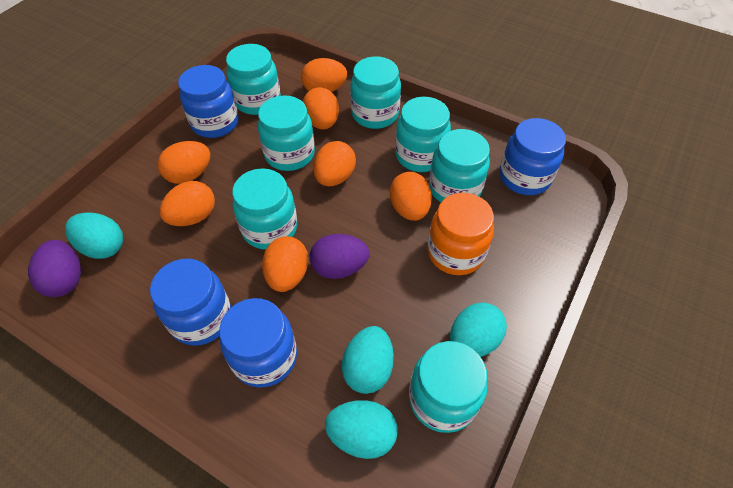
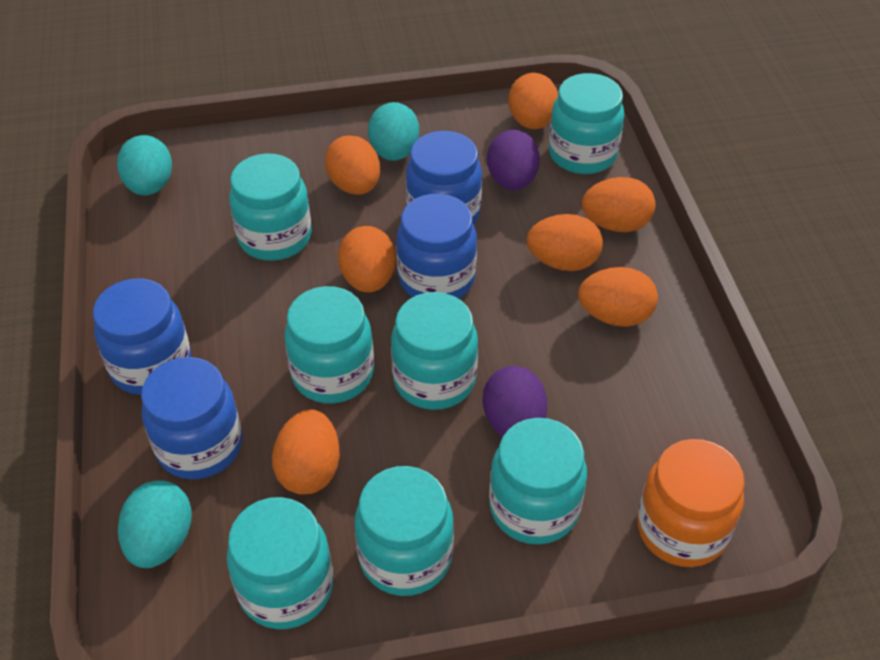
turquoise egg: 4 -> 3

